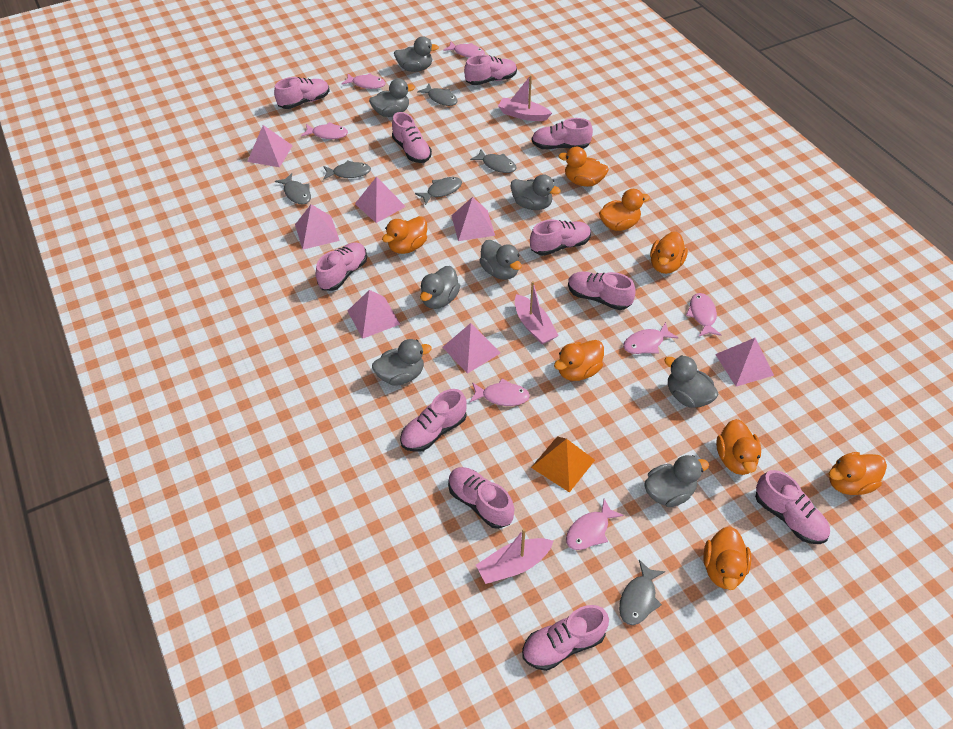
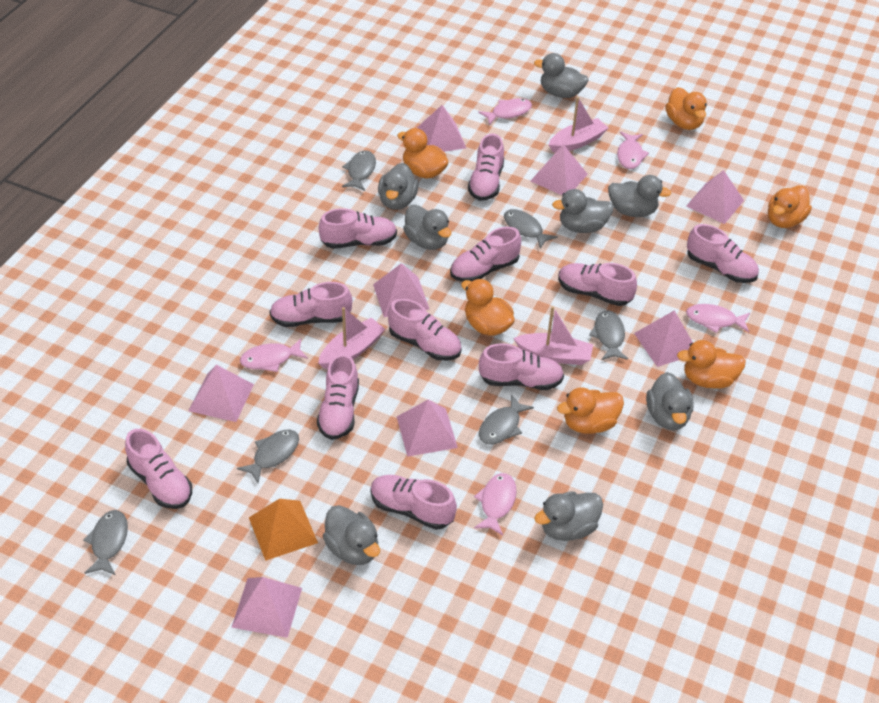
orange duck: 8 -> 6
pink fish: 7 -> 5
pink pyramid: 7 -> 8

